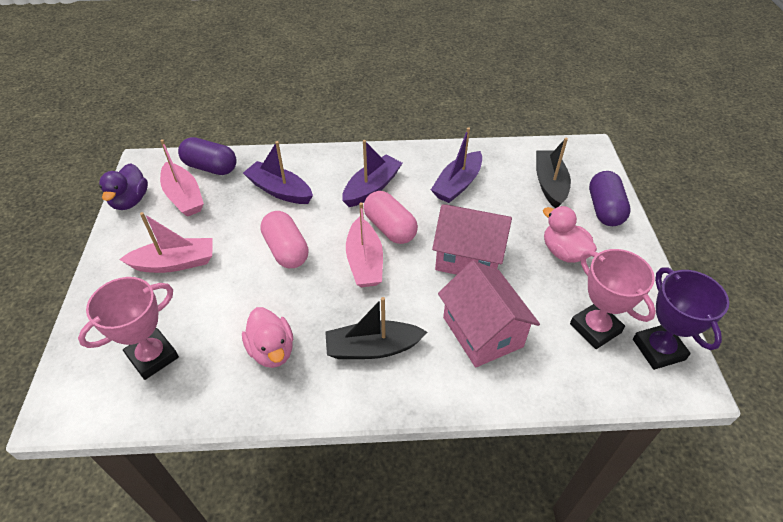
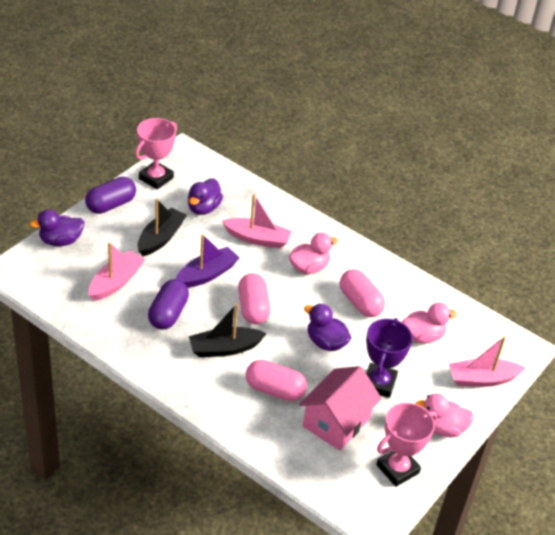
pink capsule: 2 -> 3
pink duck: 2 -> 3
pink house: 2 -> 1
purple boat: 3 -> 1
purple duck: 1 -> 3

